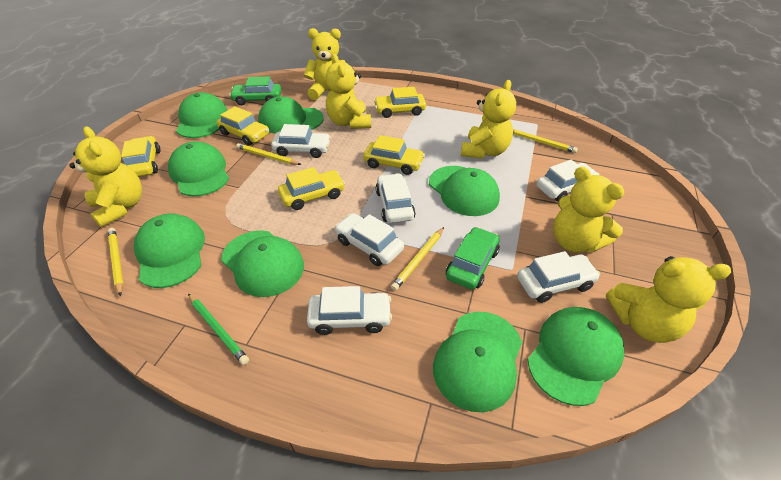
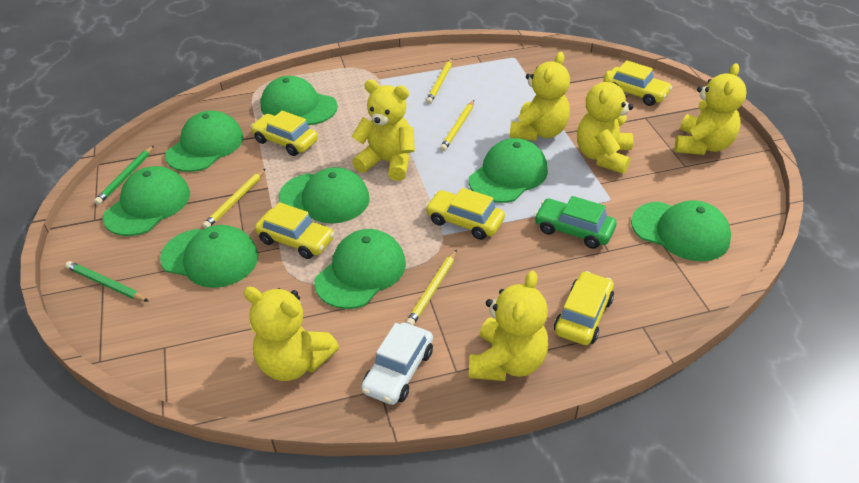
green car: 2 -> 1
green pencil: 1 -> 2
white car: 6 -> 1

